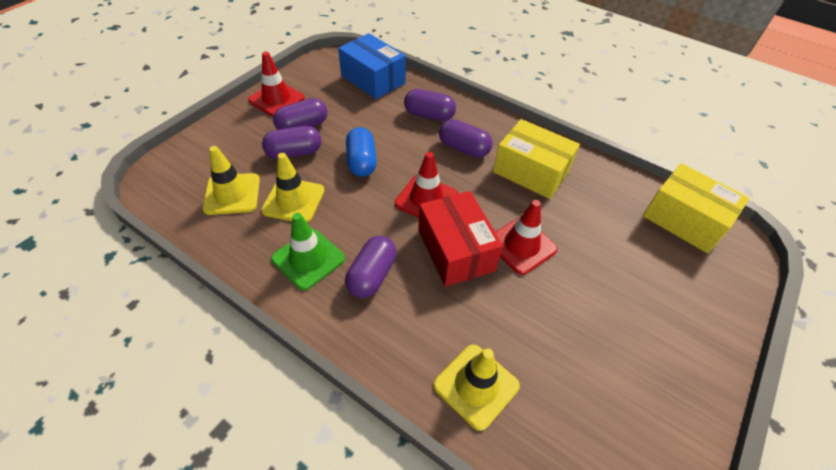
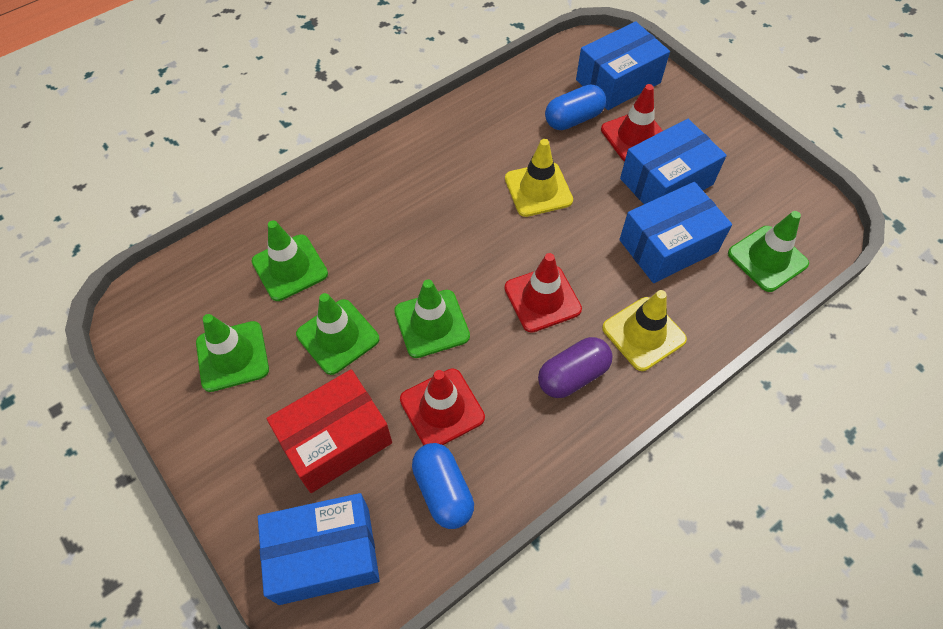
blue box: 1 -> 4
blue capsule: 1 -> 2
green traffic cone: 1 -> 5
purple capsule: 5 -> 1
yellow box: 2 -> 0
yellow traffic cone: 3 -> 2

